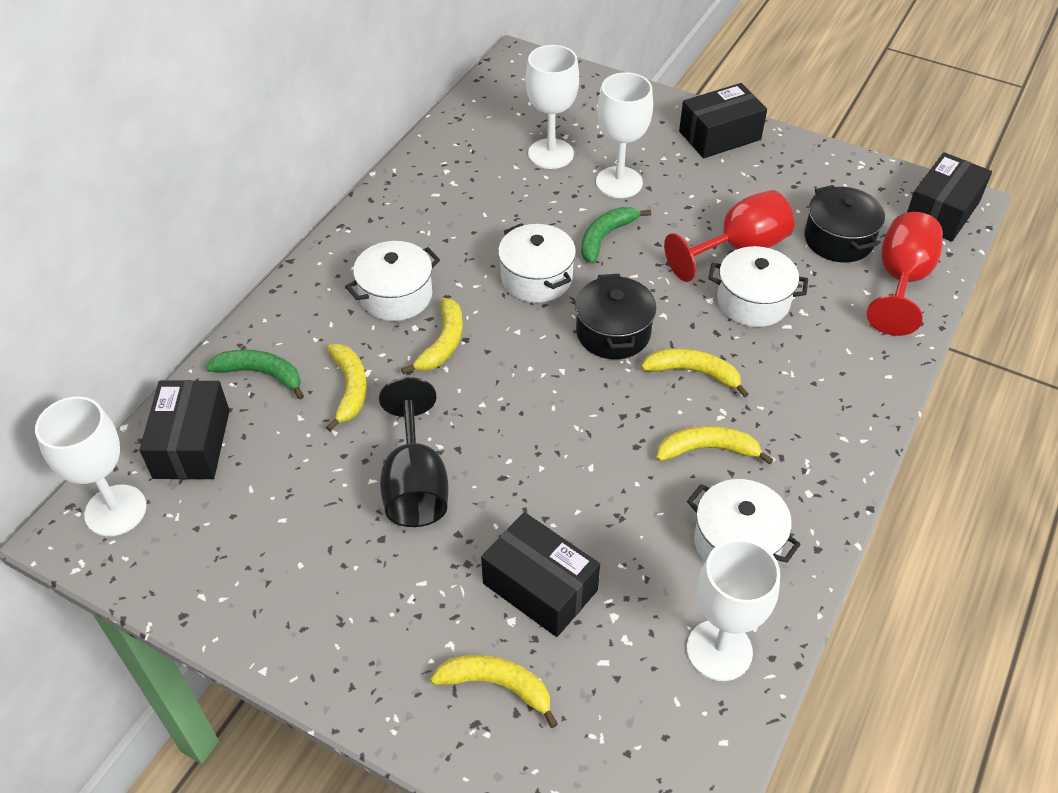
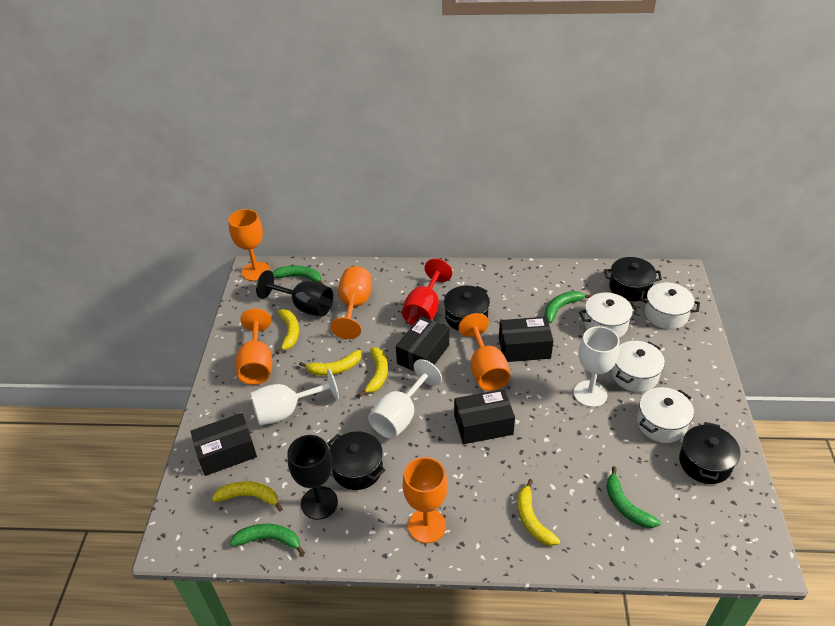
black goblet: 1 -> 2
black pot: 2 -> 4
green banana: 2 -> 4
orange goblet: 0 -> 5
red goblet: 2 -> 1
white goblet: 4 -> 3

